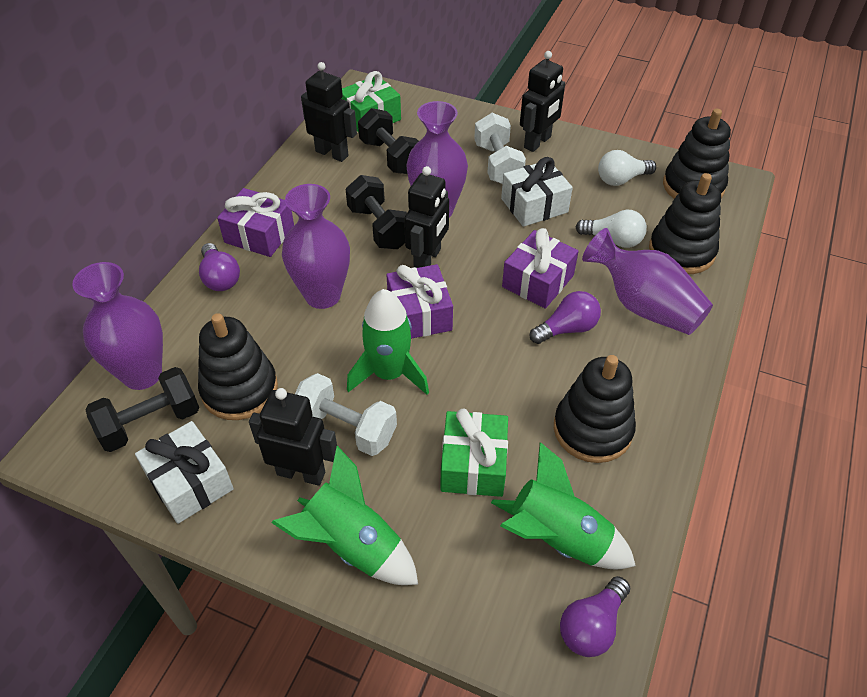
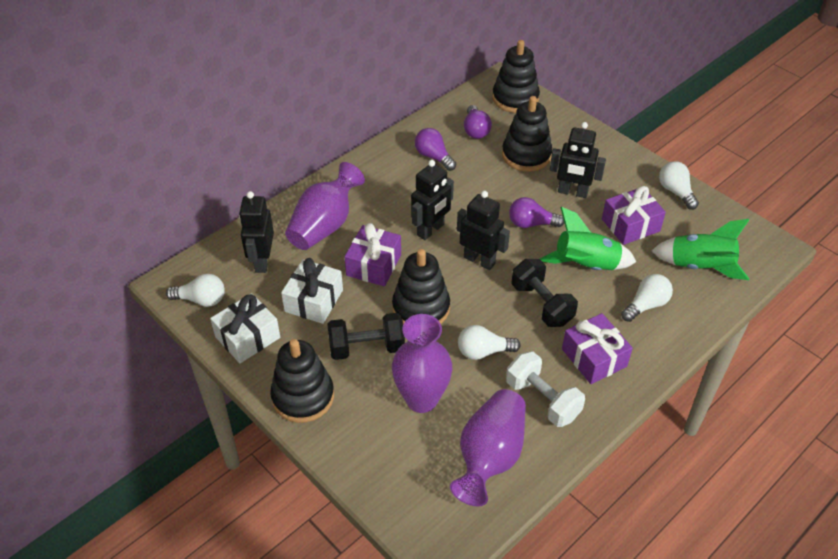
black dumbbell: 3 -> 2
green gift: 2 -> 0
green rocket: 3 -> 2
purple vase: 4 -> 3
white dumbbell: 2 -> 1
white light bulb: 2 -> 4

